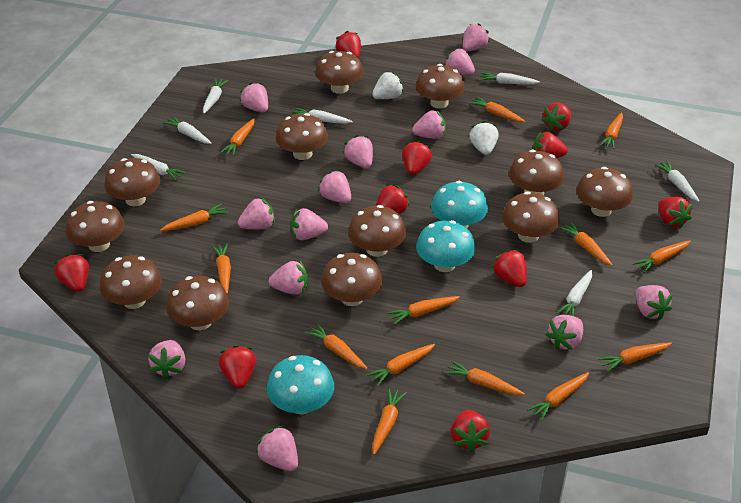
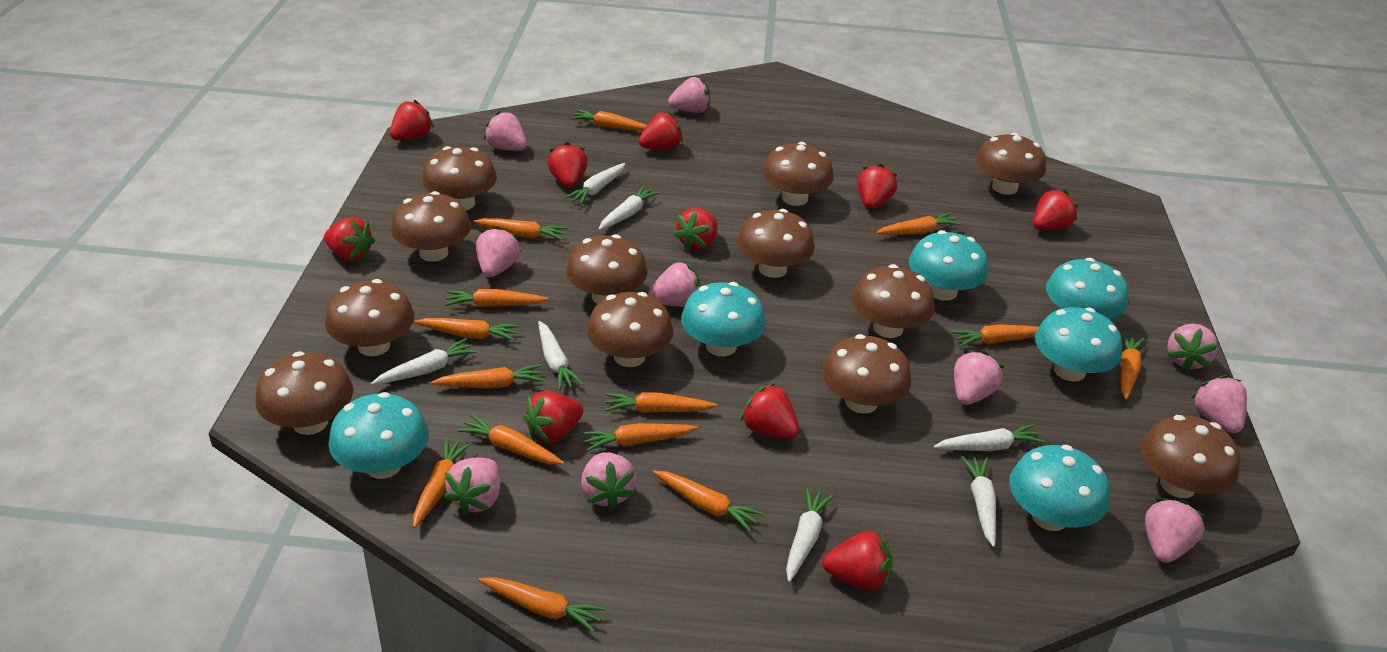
pink strawberry: 13 -> 10
turquoise mushroom: 3 -> 6
white strawberry: 2 -> 0

